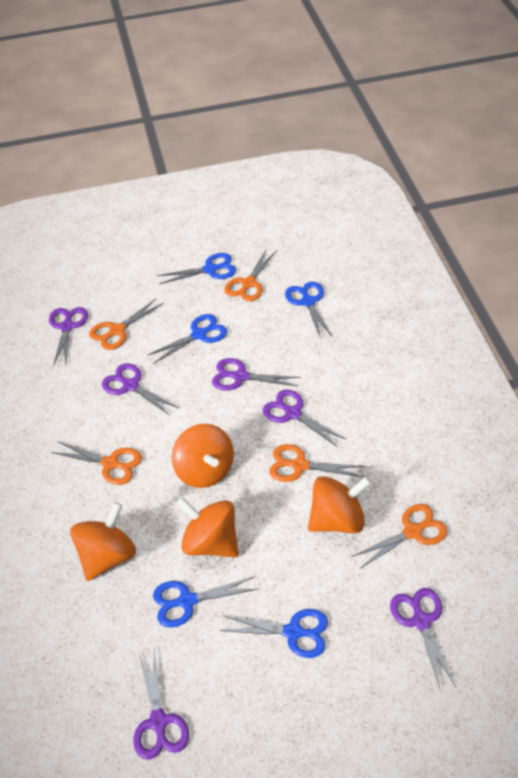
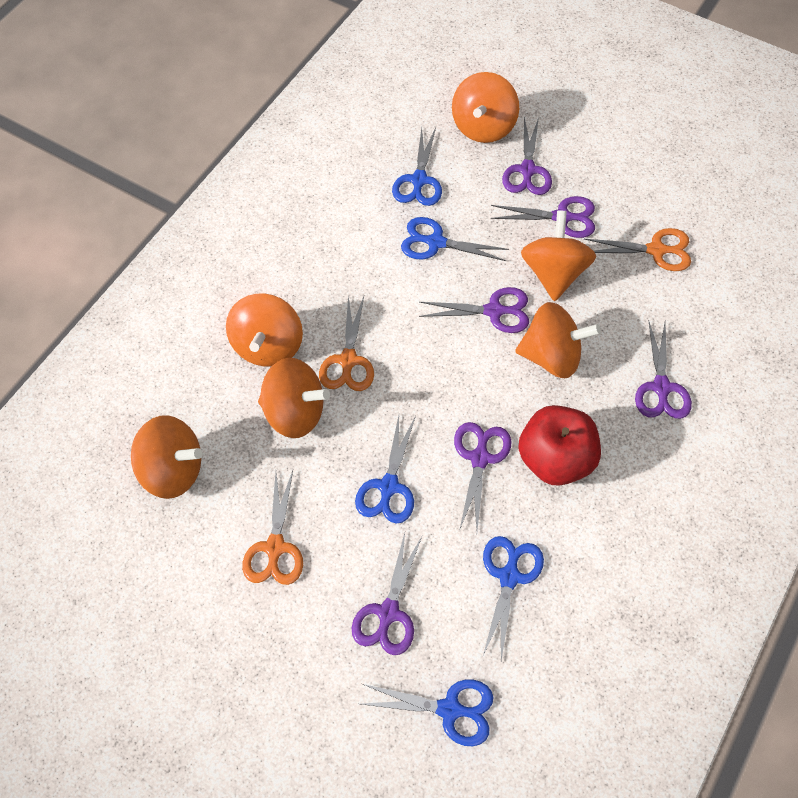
orange scissors: 5 -> 3
orange spinning top: 4 -> 6
red apple: 0 -> 1

